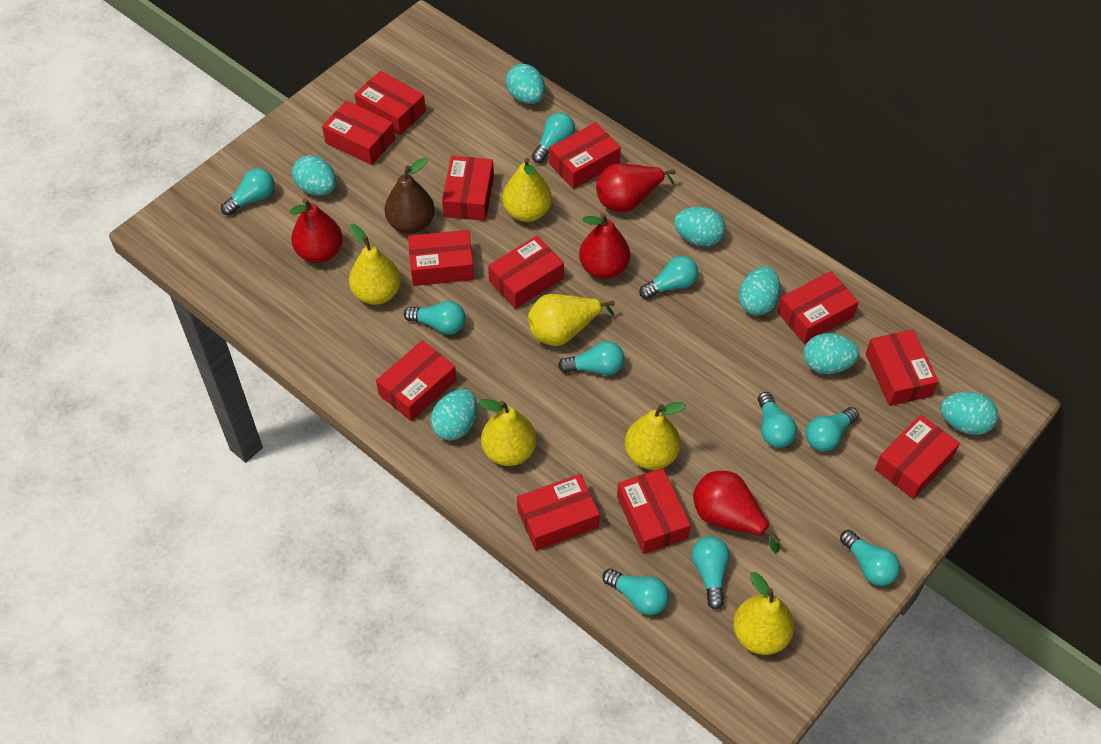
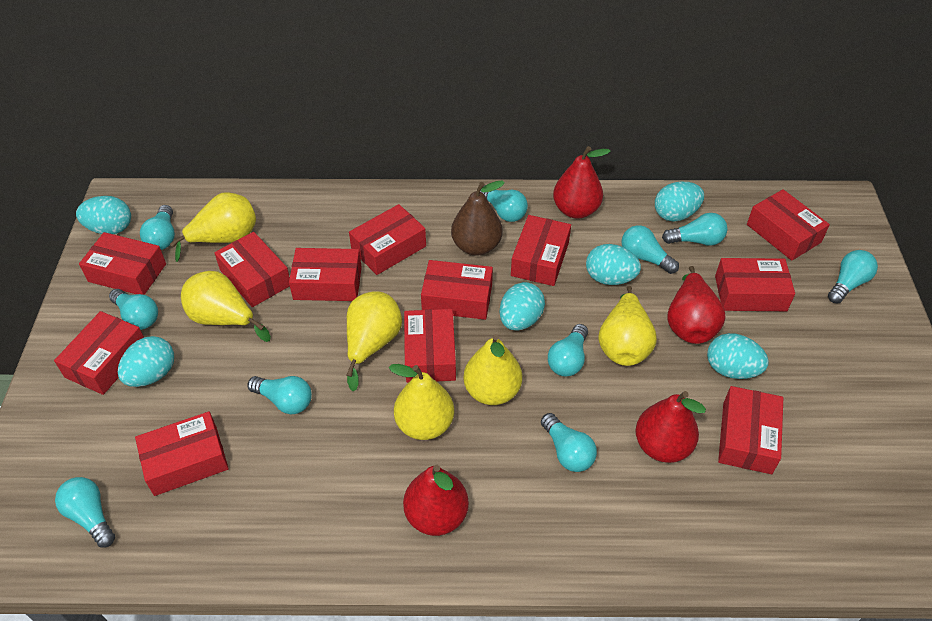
turquoise egg: 7 -> 6

